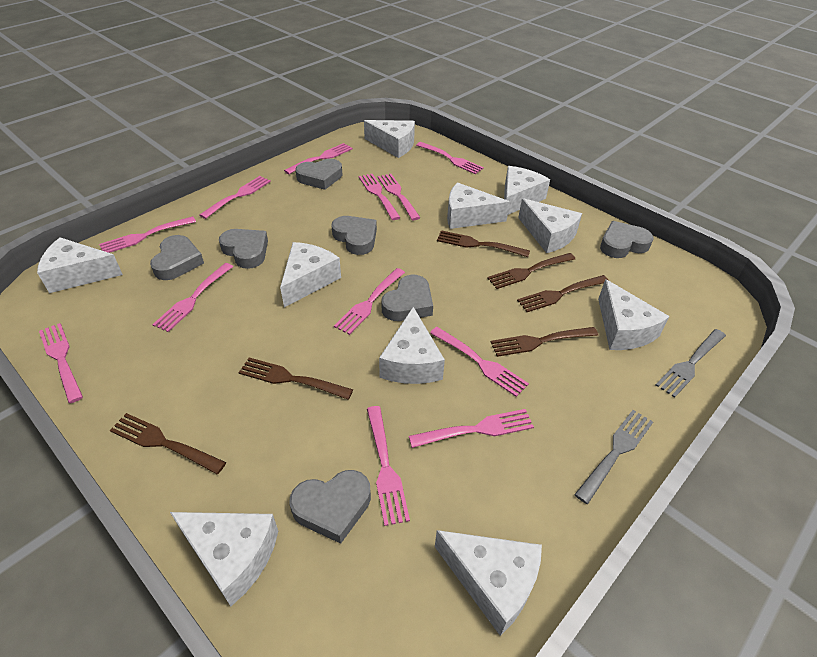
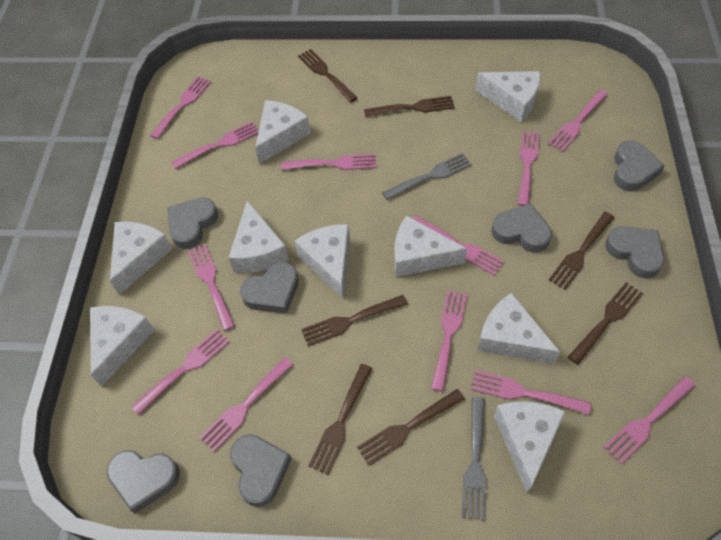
brown fork: 6 -> 7
white cheese: 10 -> 9

